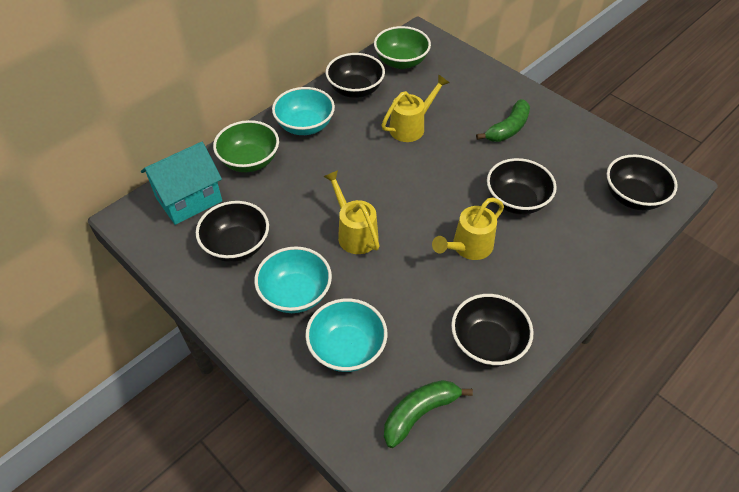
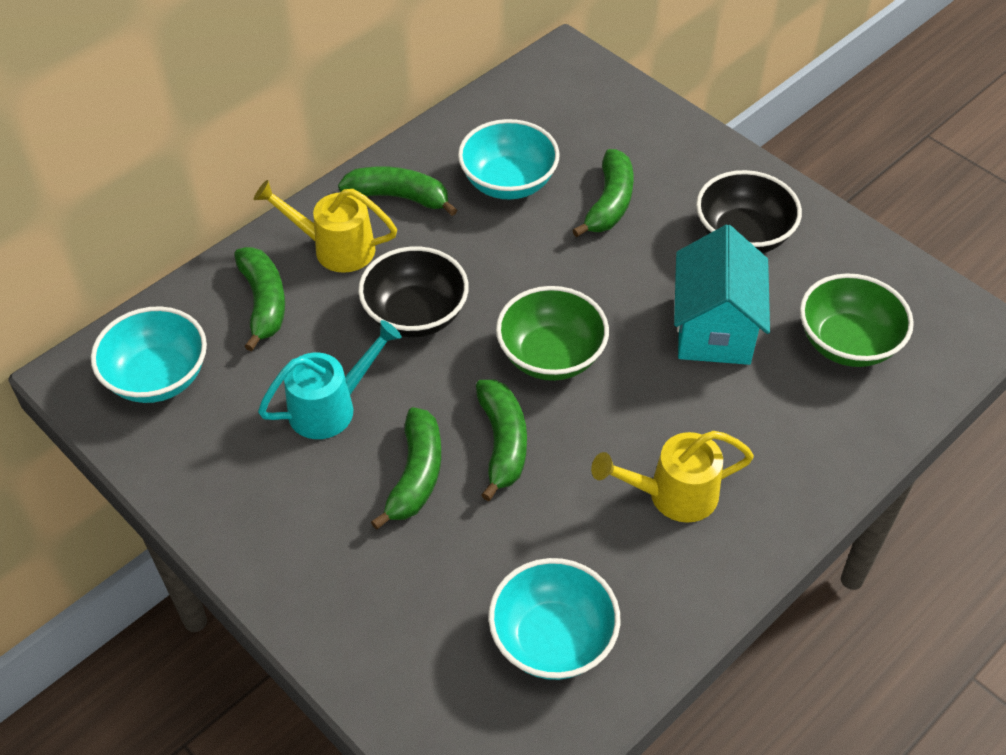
black bowl: 5 -> 2
green banana: 2 -> 5
turquoise watering can: 0 -> 1
yellow watering can: 3 -> 2

